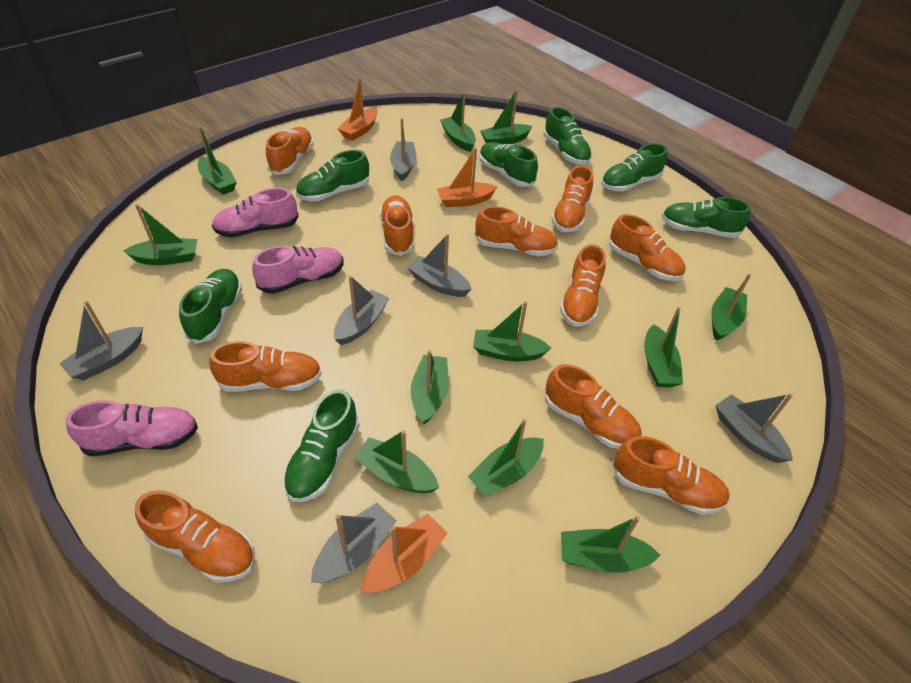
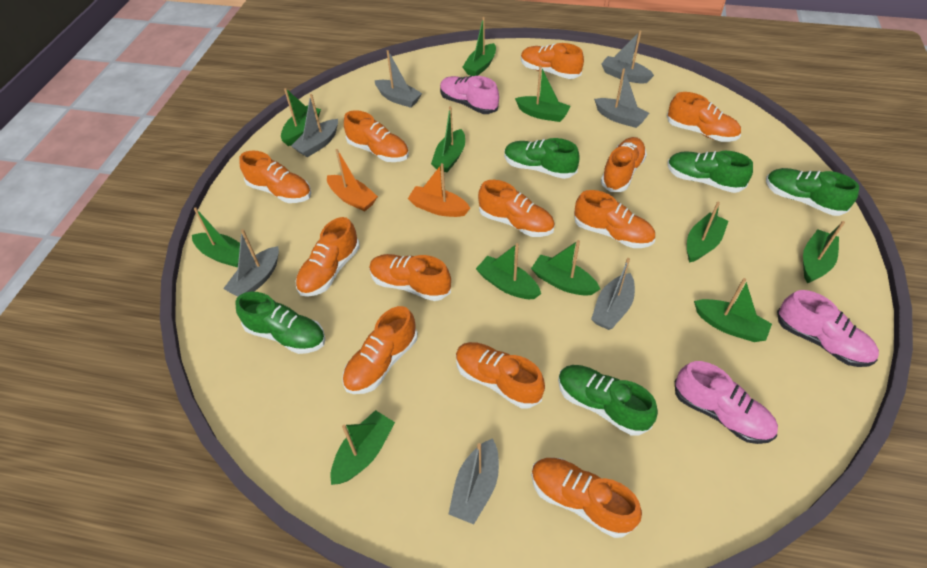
green shoe: 7 -> 5
grey boat: 6 -> 7
orange boat: 3 -> 2
orange shoe: 10 -> 12

